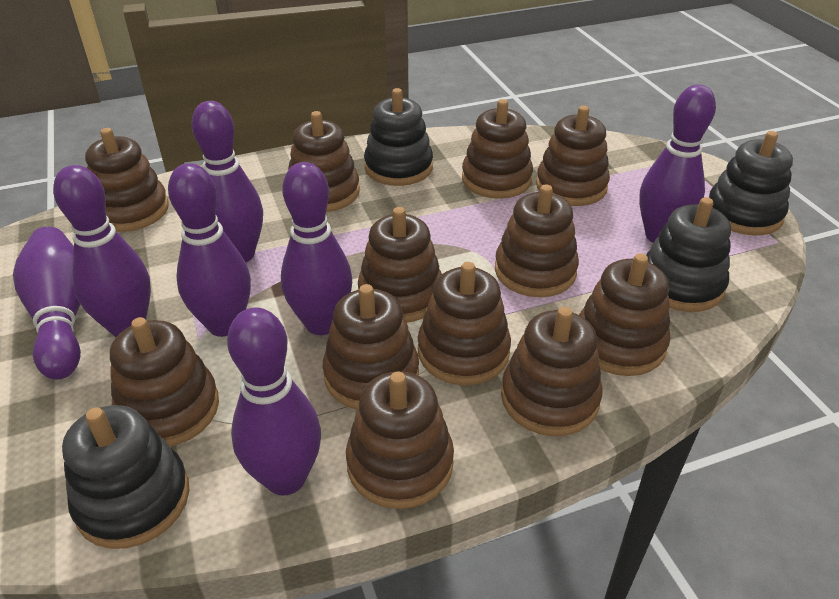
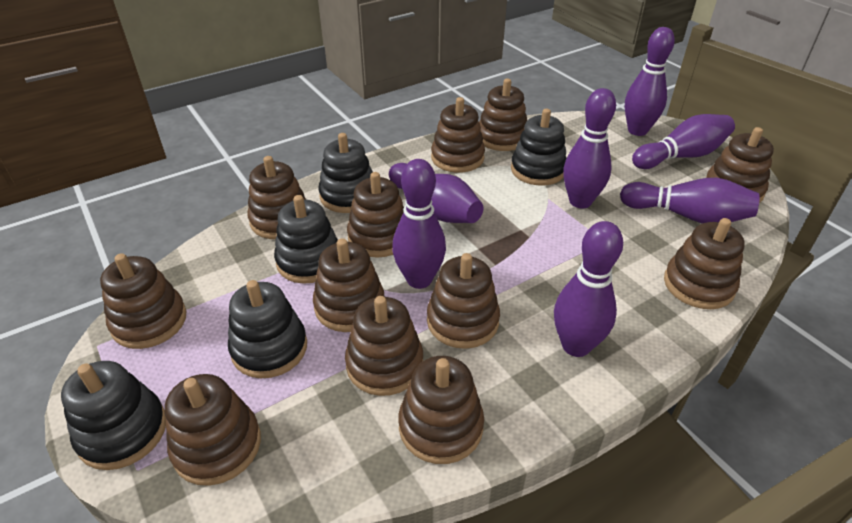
black stacking toy: 4 -> 5

